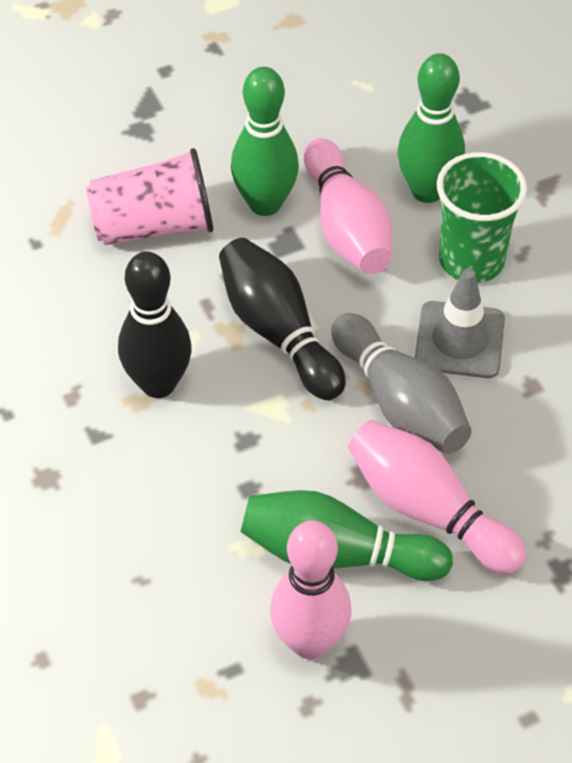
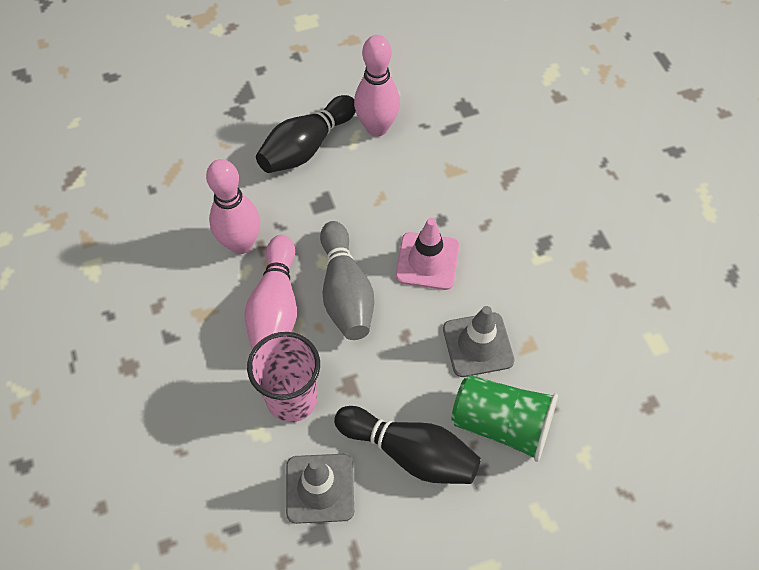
green bowling pin: 3 -> 0
grey traffic cone: 1 -> 2
pink traffic cone: 0 -> 1

